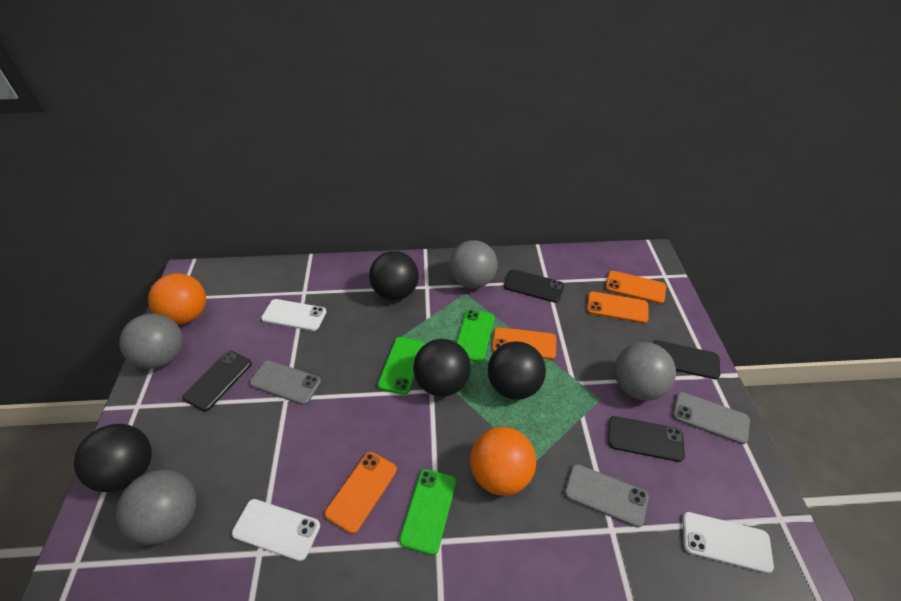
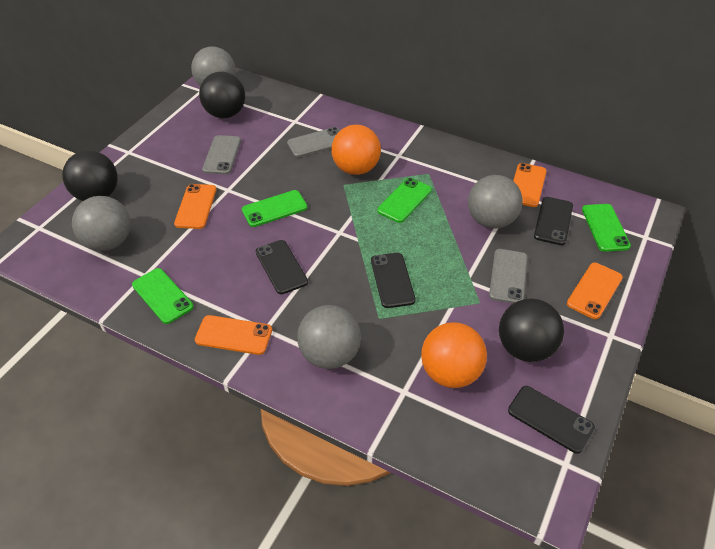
black ball: 4 -> 3
green phone: 3 -> 4
white phone: 3 -> 0

